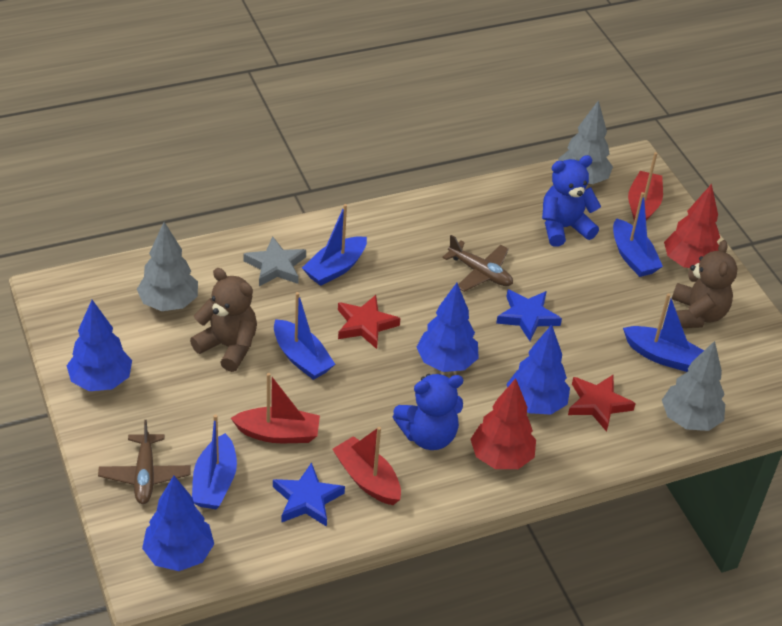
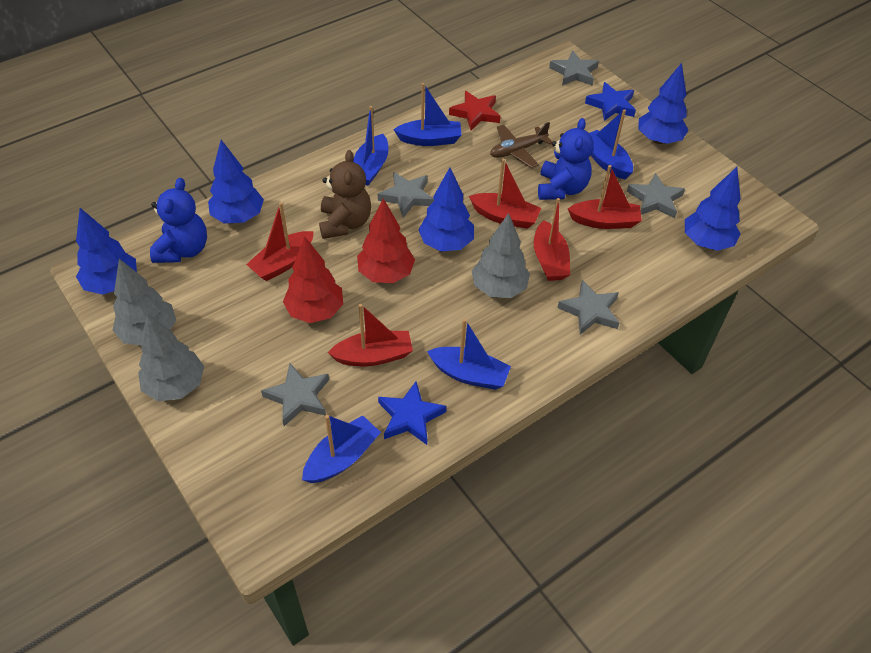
blue tree: 4 -> 5
brown plane: 2 -> 1
brown teddy bear: 2 -> 1
grey star: 1 -> 5
red boat: 3 -> 5
red star: 2 -> 1

